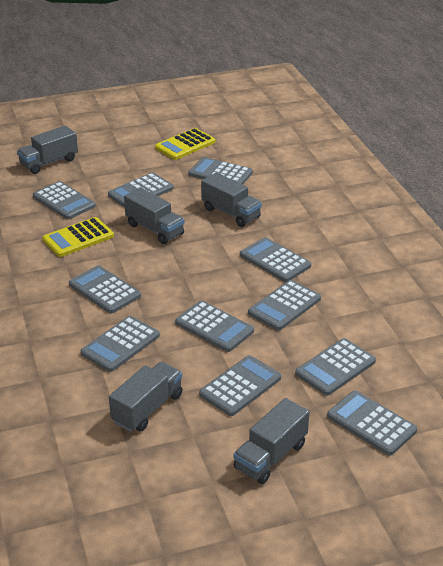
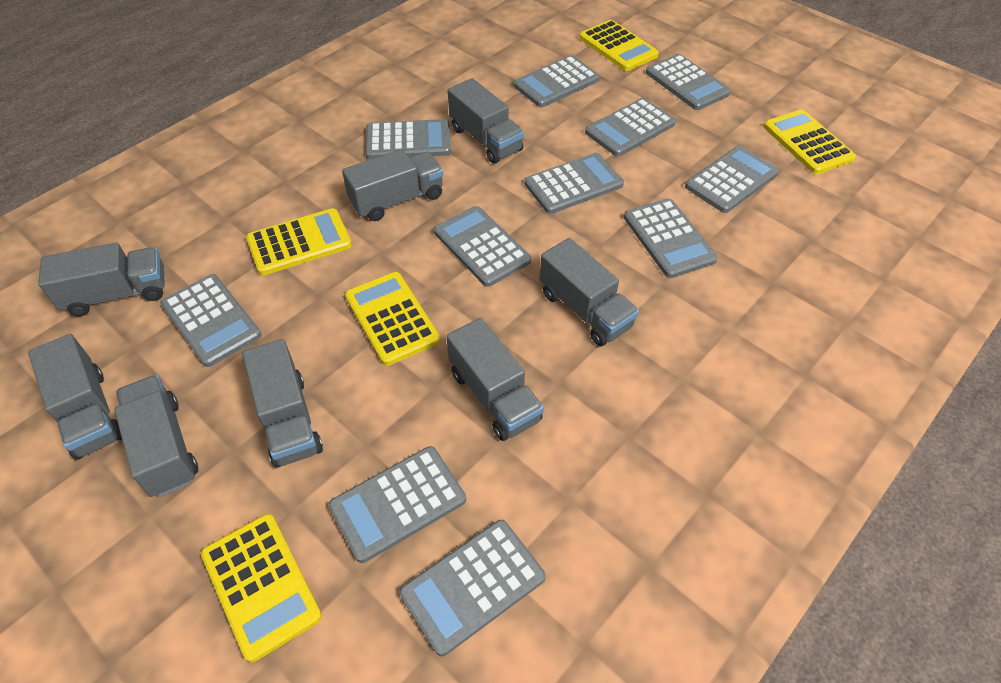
grey truck: 5 -> 8
yellow calculator: 2 -> 5

